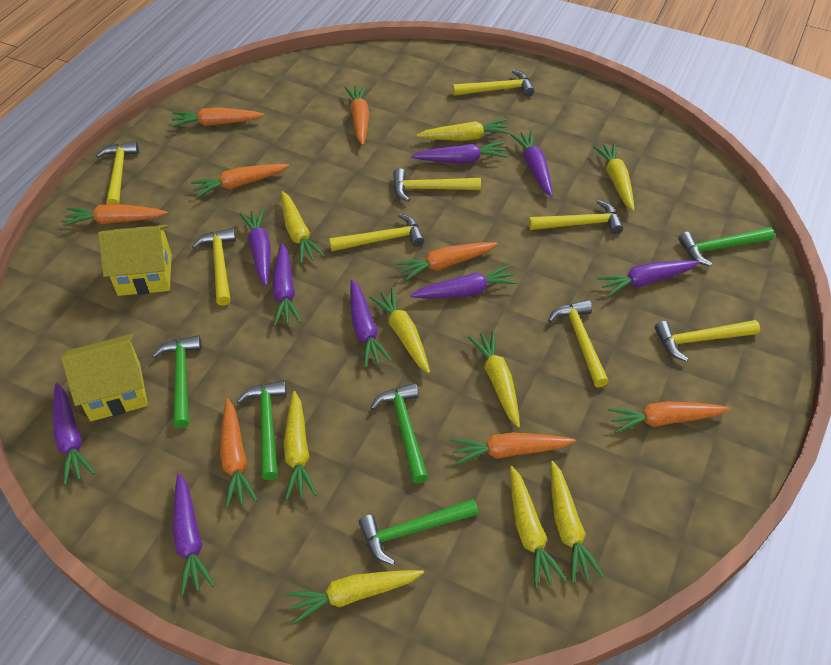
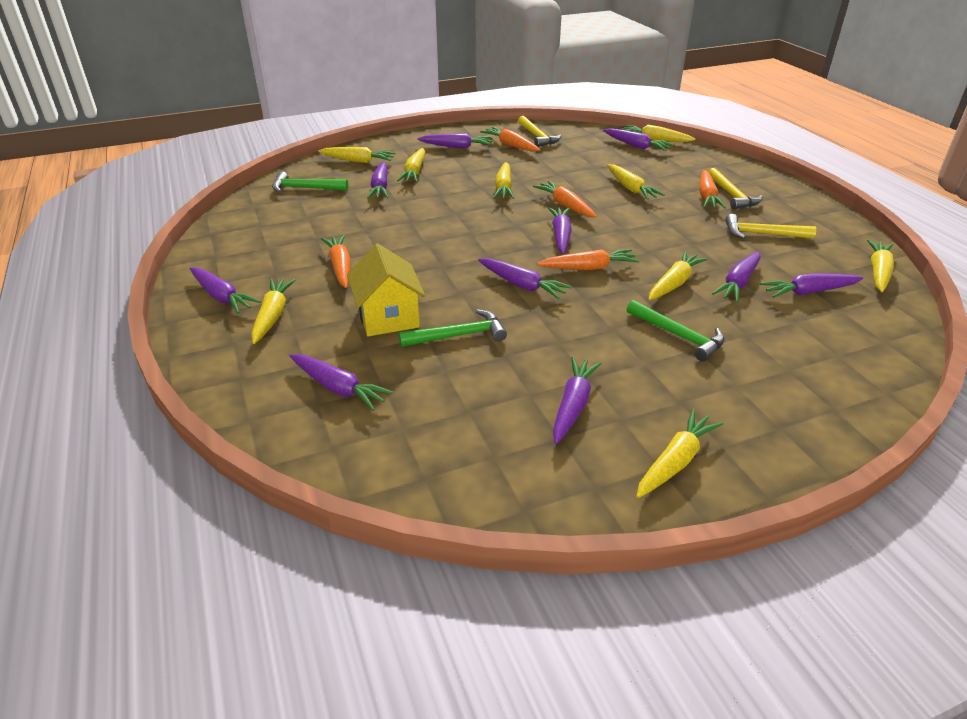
green hammer: 5 -> 3
orange carrot: 8 -> 5
purple carrot: 9 -> 10
yellow hammer: 8 -> 3
yellow house: 2 -> 1

